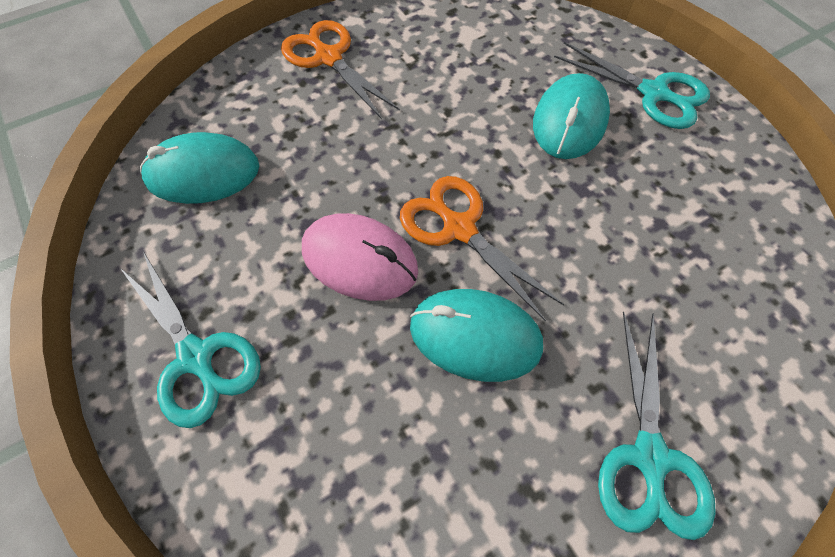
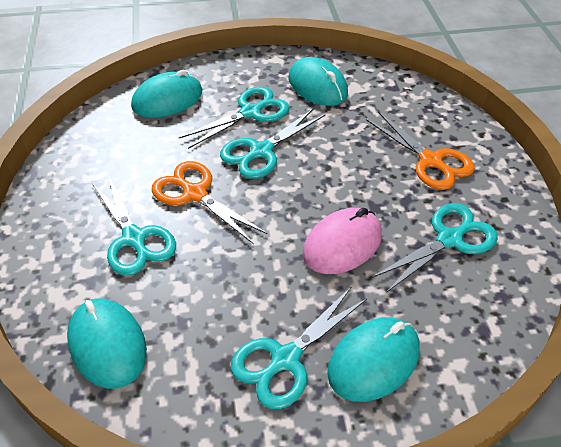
turquoise mouse: 3 -> 4
turquoise scissors: 3 -> 5

